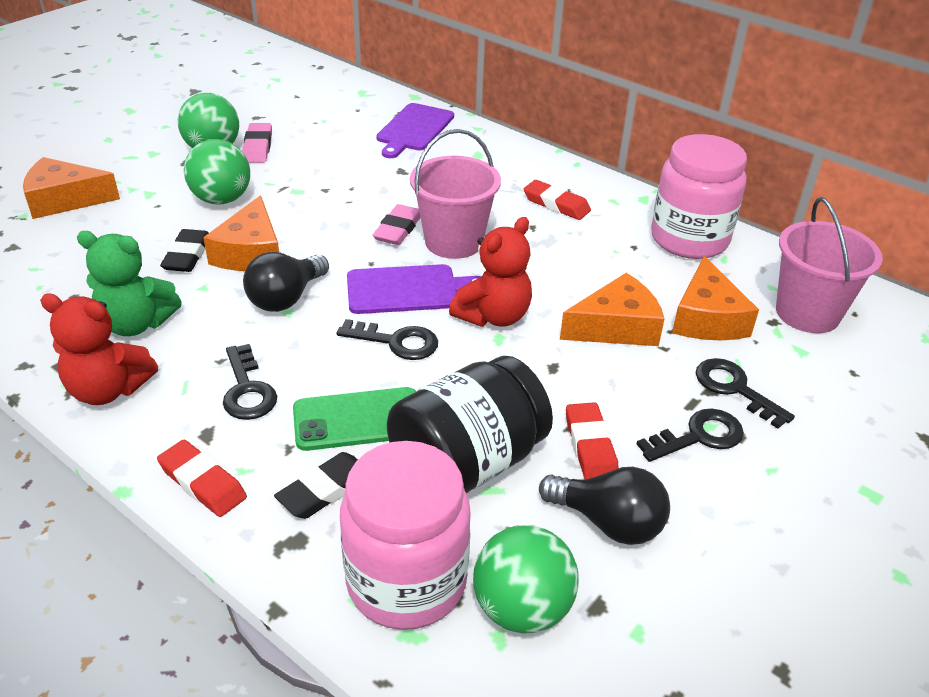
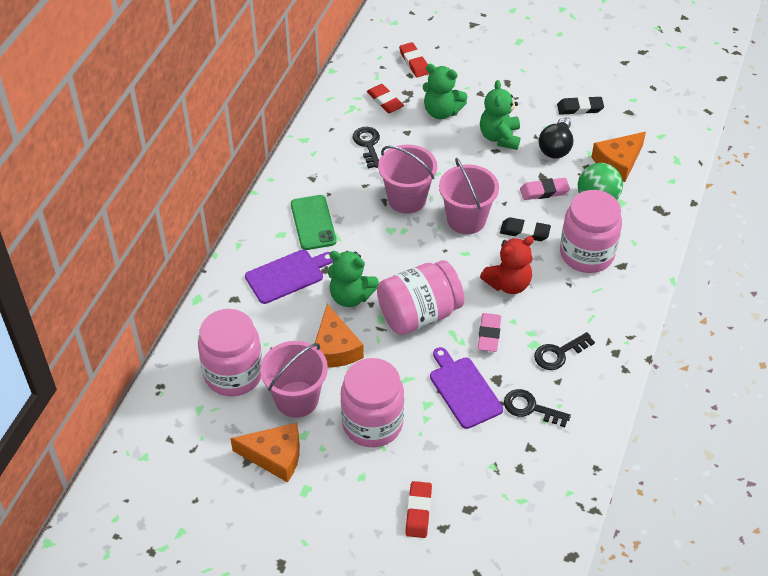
black jar: 1 -> 0
black key: 4 -> 3
black light bulb: 2 -> 1
green ball: 3 -> 1
green teddy bear: 1 -> 3
orange cheese: 4 -> 3
pink bucket: 2 -> 3
pink jar: 2 -> 4
red teddy bear: 2 -> 1

